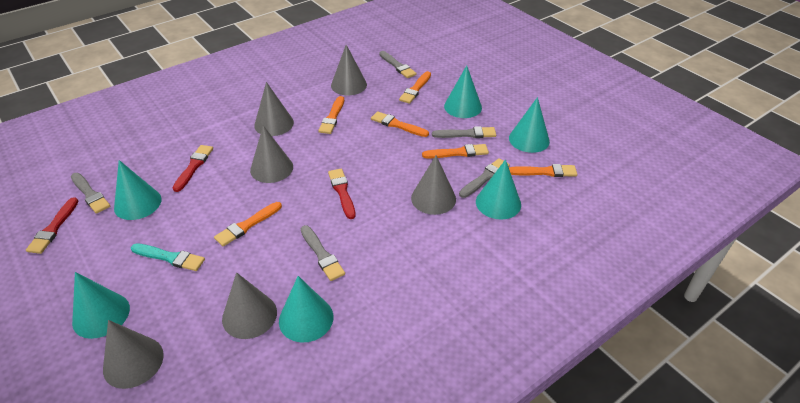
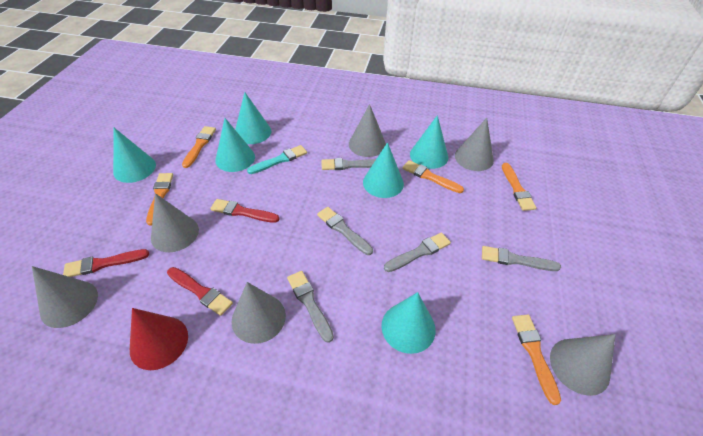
orange brush: 6 -> 5
red cone: 0 -> 1

